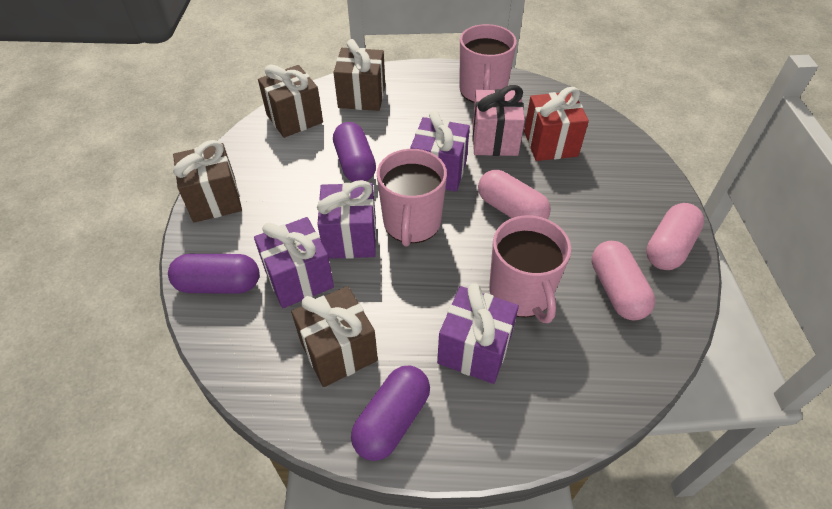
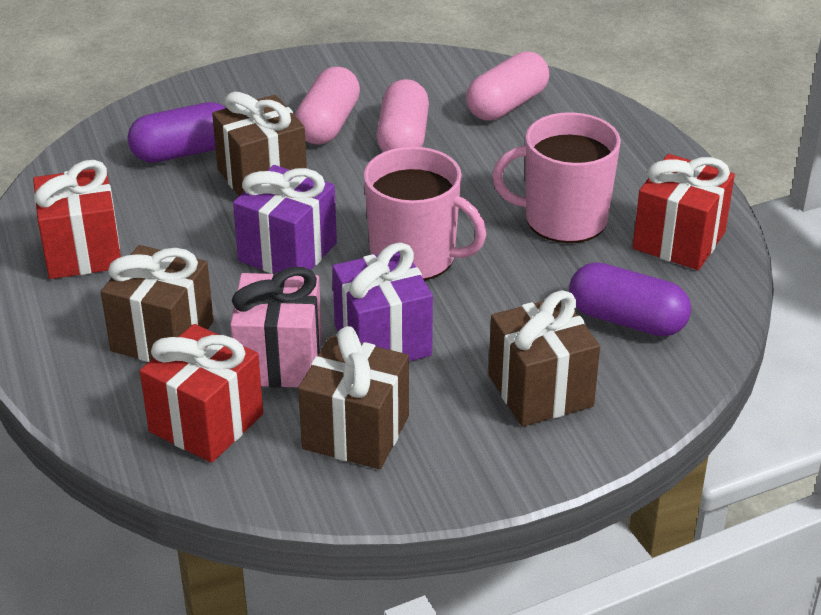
pink mug: 3 -> 2
purple capsule: 3 -> 2
purple gift: 4 -> 2
red gift: 1 -> 3

